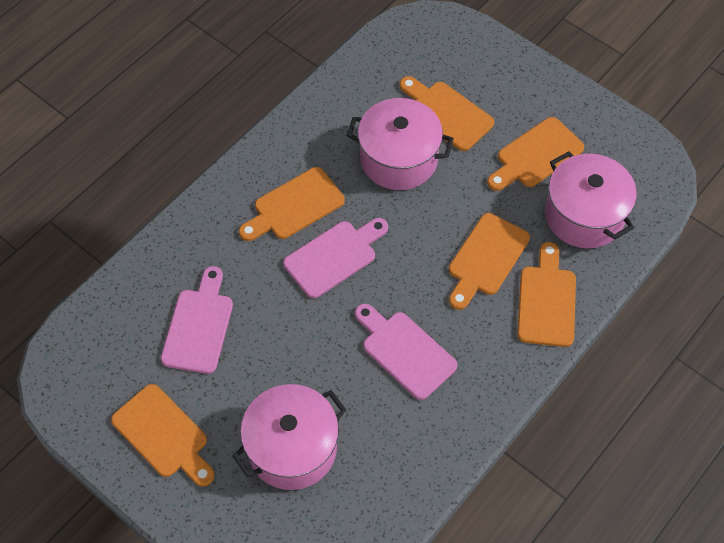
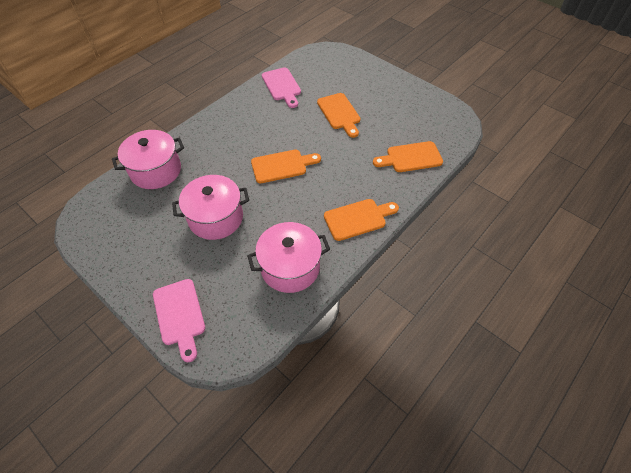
orange cutting board: 6 -> 4
pink cutting board: 3 -> 2

